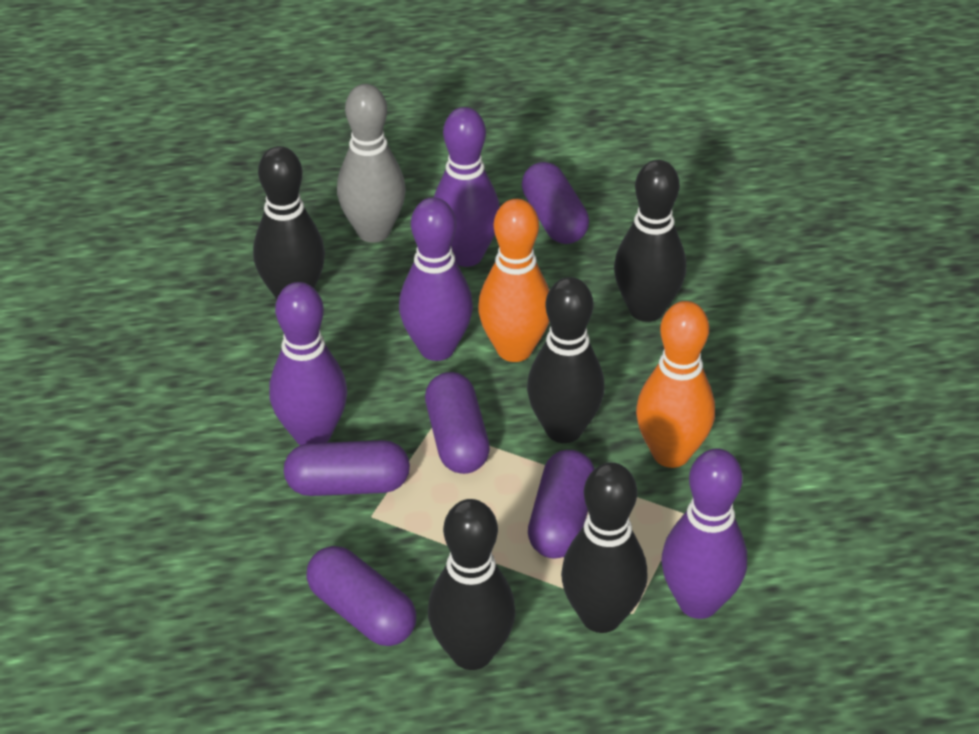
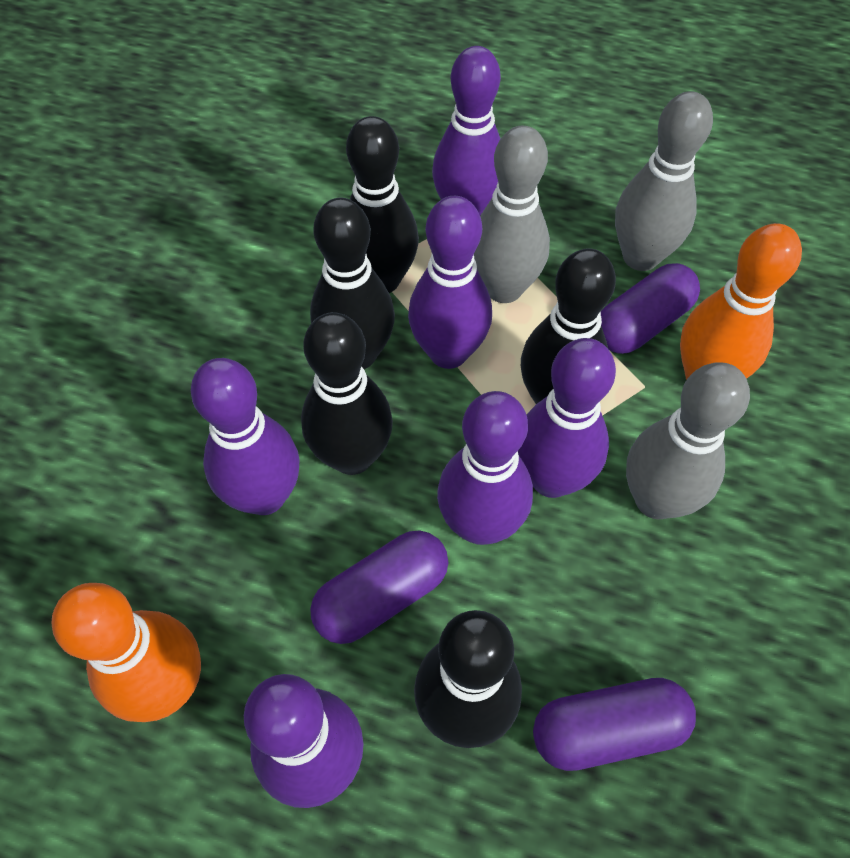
grey bowling pin: 1 -> 3
purple bowling pin: 4 -> 6
purple capsule: 5 -> 3

